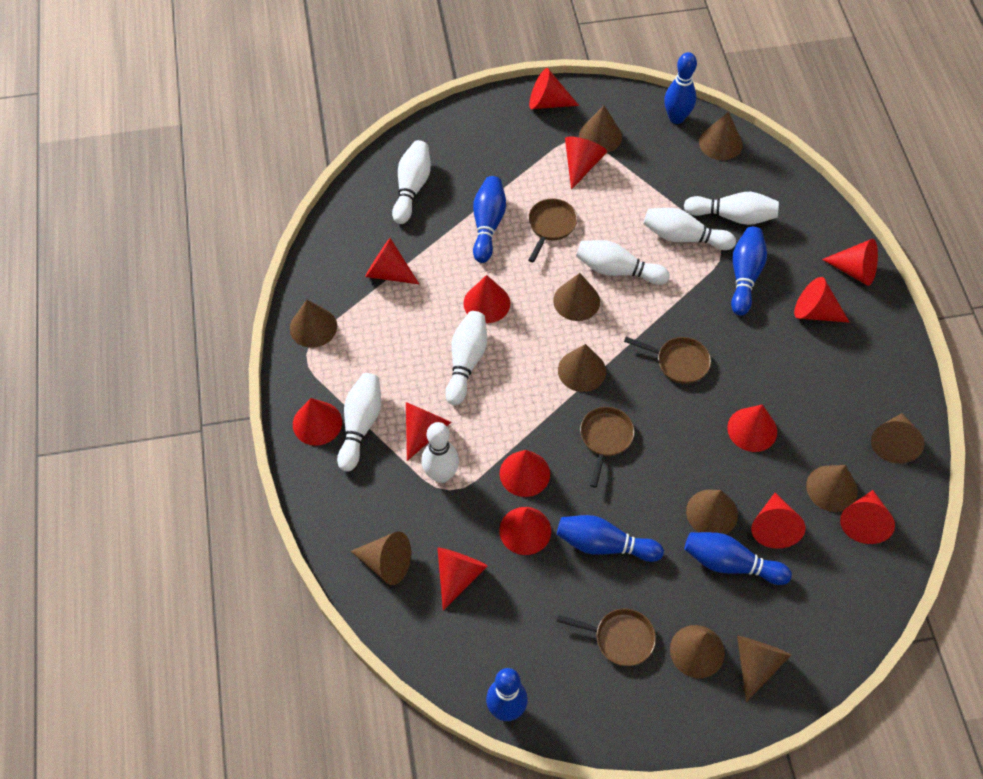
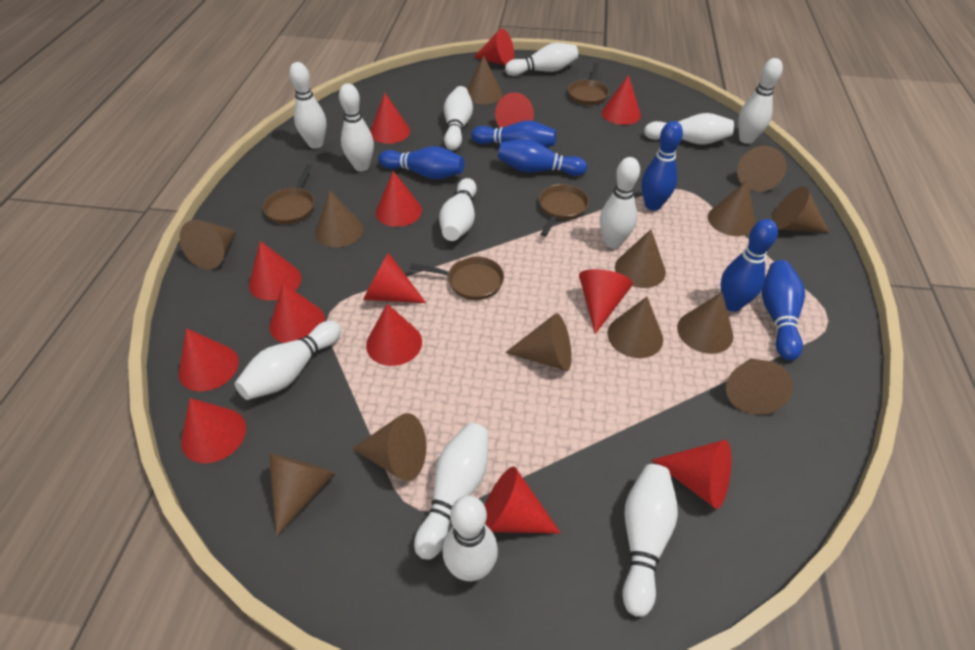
brown cone: 11 -> 13
white bowling pin: 7 -> 12

